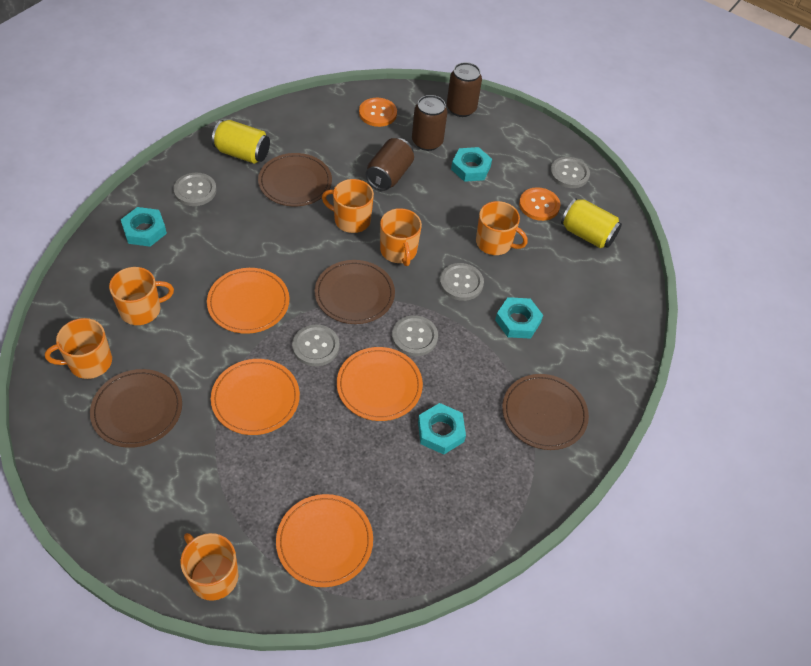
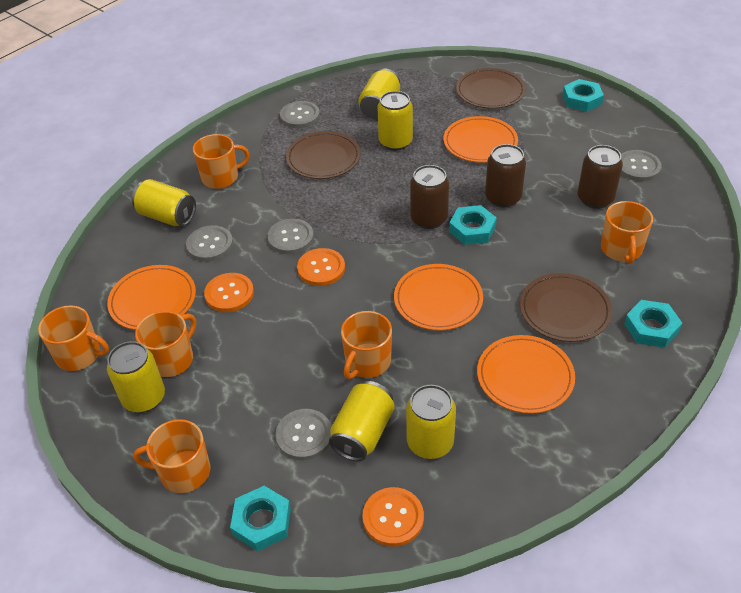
brown plate: 4 -> 3
orange button: 2 -> 3
yellow can: 2 -> 6

